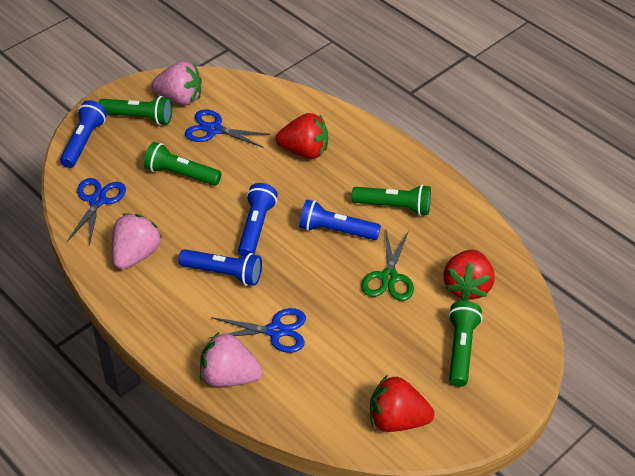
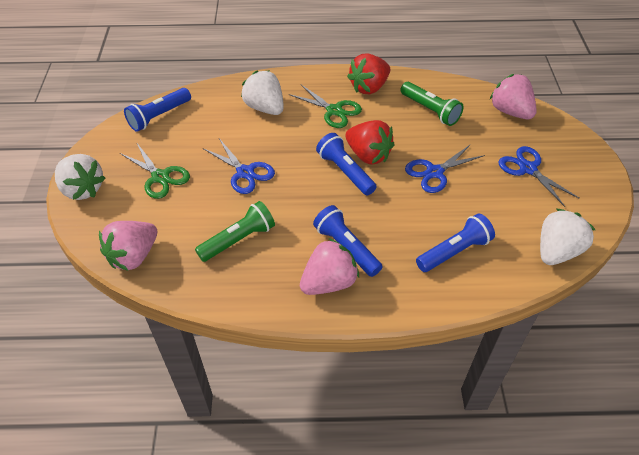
green flashlight: 4 -> 2
green scissors: 1 -> 2
red strawberry: 3 -> 2
white strawberry: 0 -> 3

